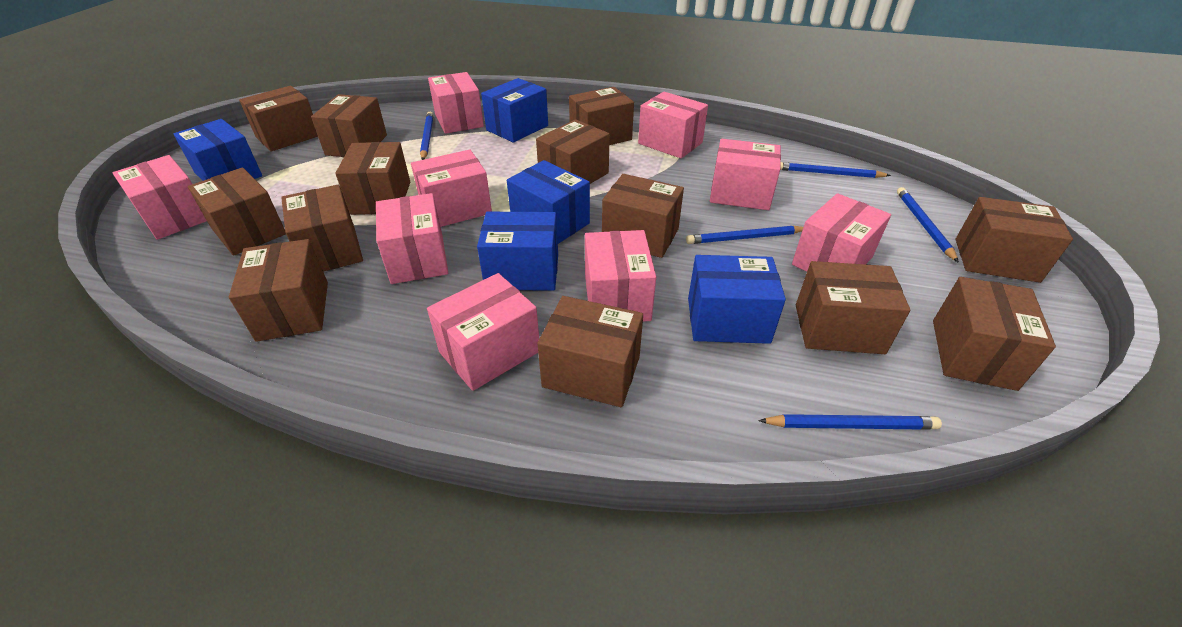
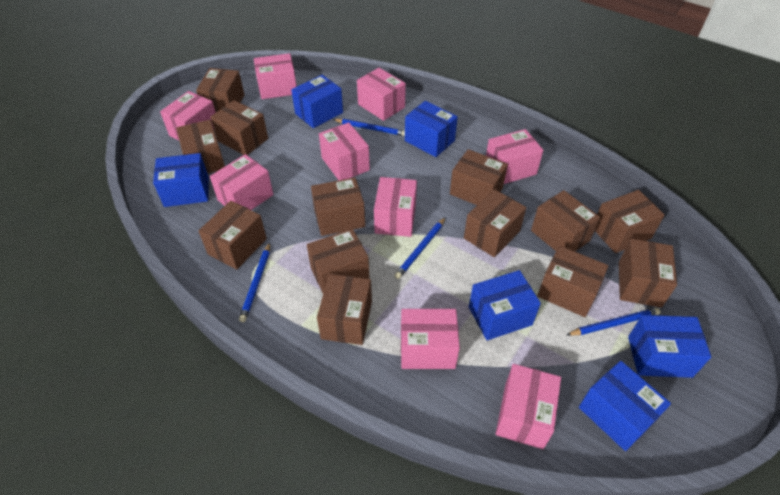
blue box: 5 -> 6
blue pencil: 5 -> 4

